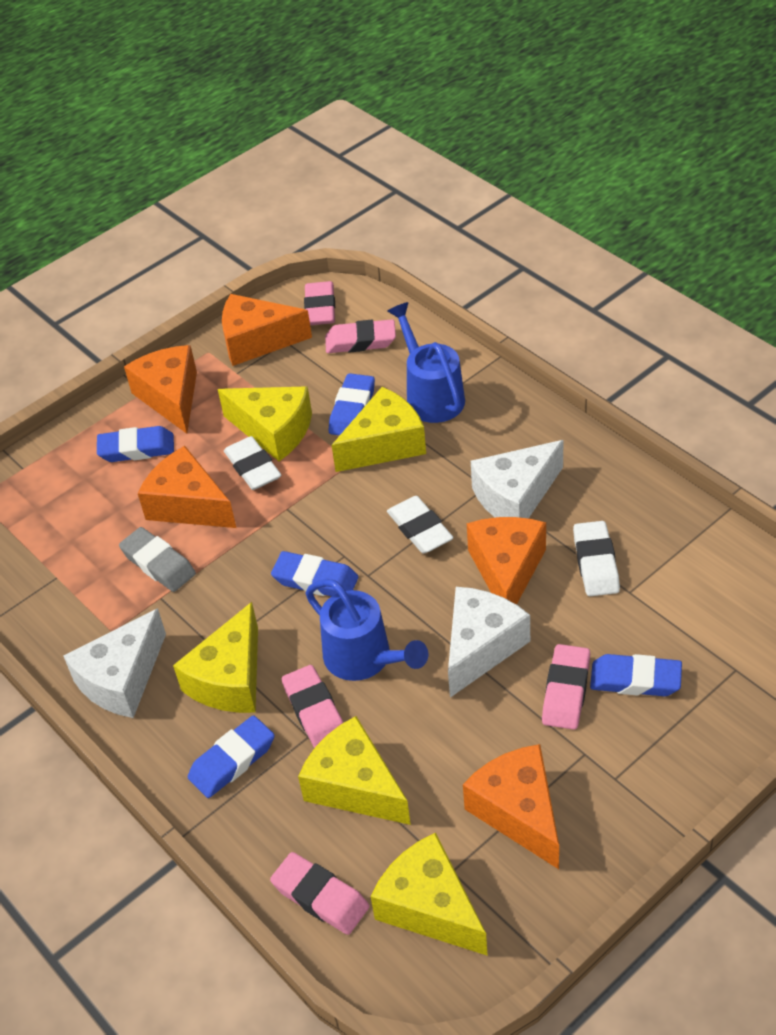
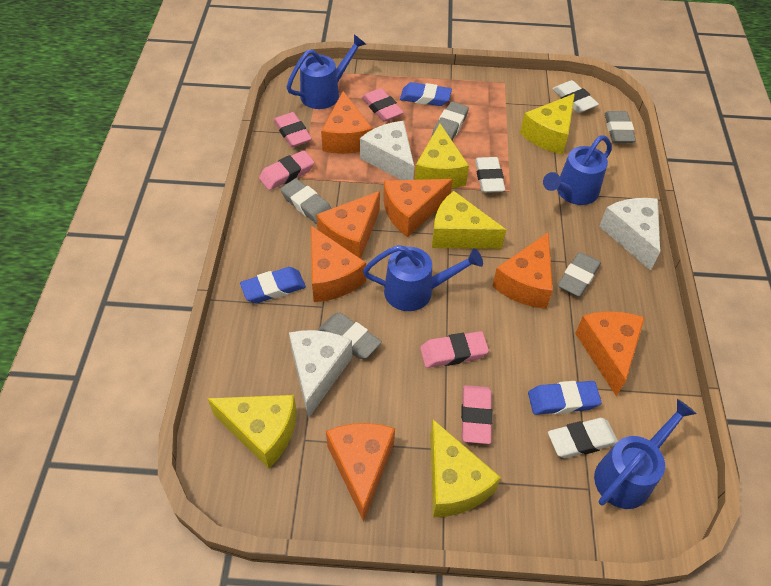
blue eraser: 5 -> 3
blue watering can: 2 -> 4
grey eraser: 1 -> 5
orange cheese: 5 -> 7

